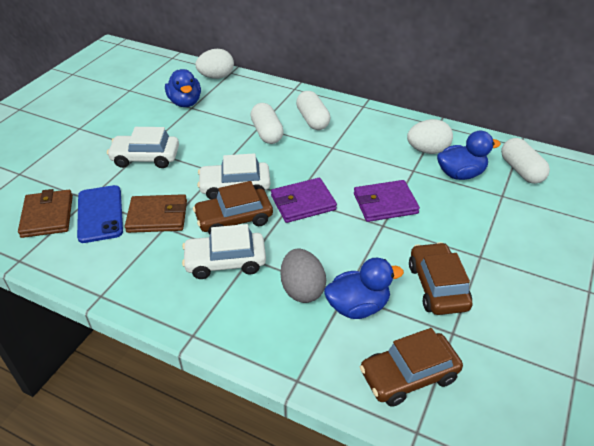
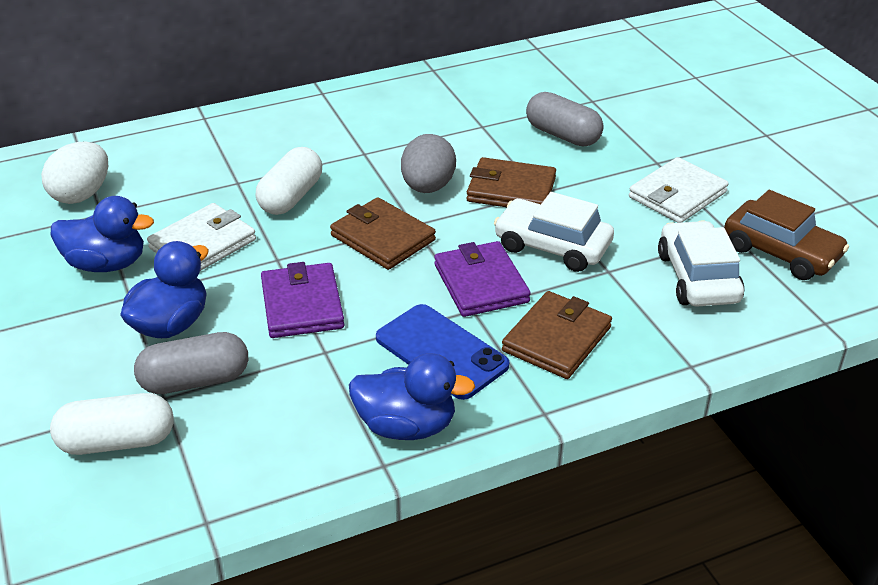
brown car: 3 -> 1
brown wallet: 2 -> 3
grey capsule: 0 -> 2
white capsule: 3 -> 2
white car: 3 -> 2
white egg: 2 -> 1
white wallet: 0 -> 2

